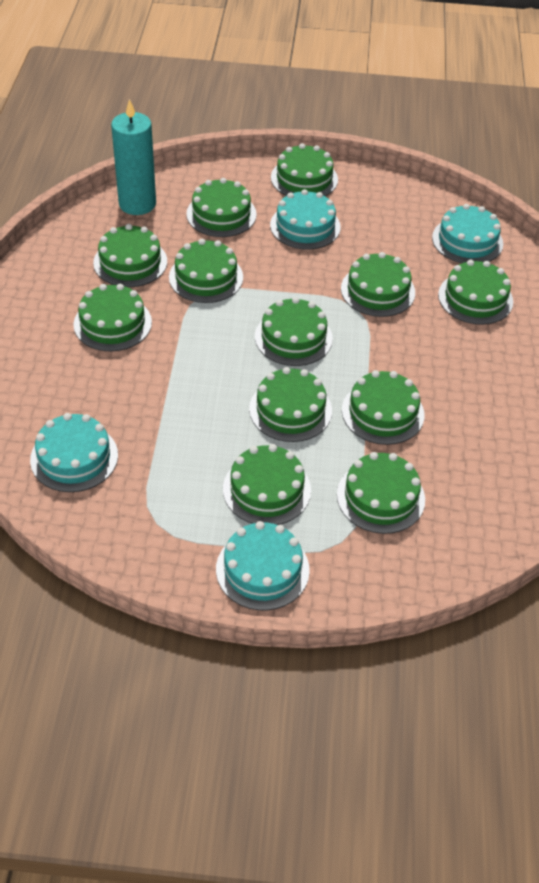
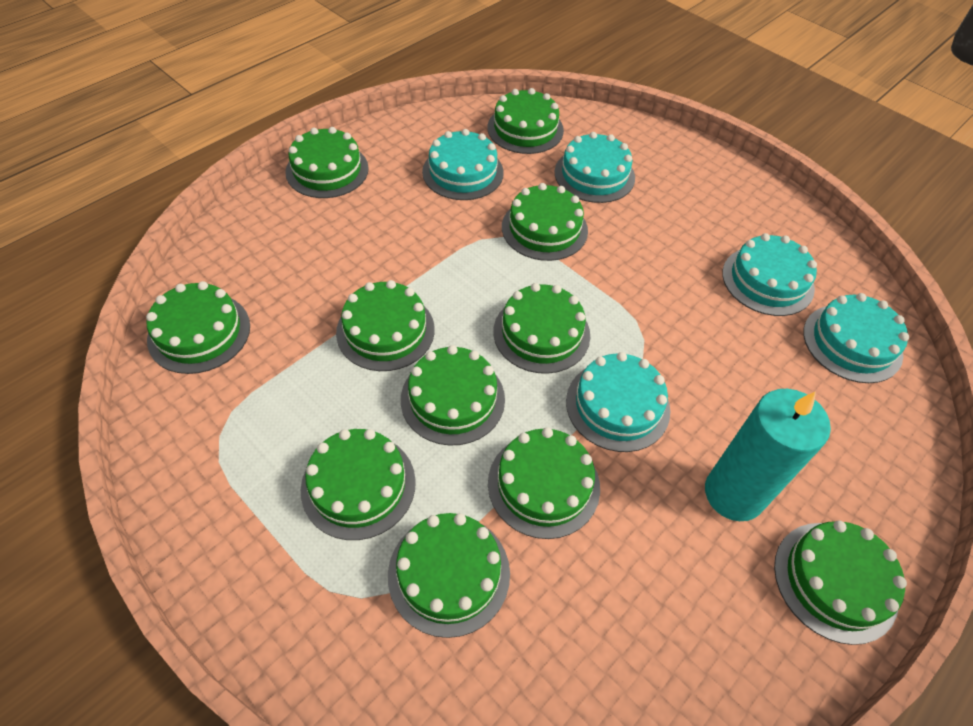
green cake: 12 -> 11
turquoise cake: 4 -> 5

